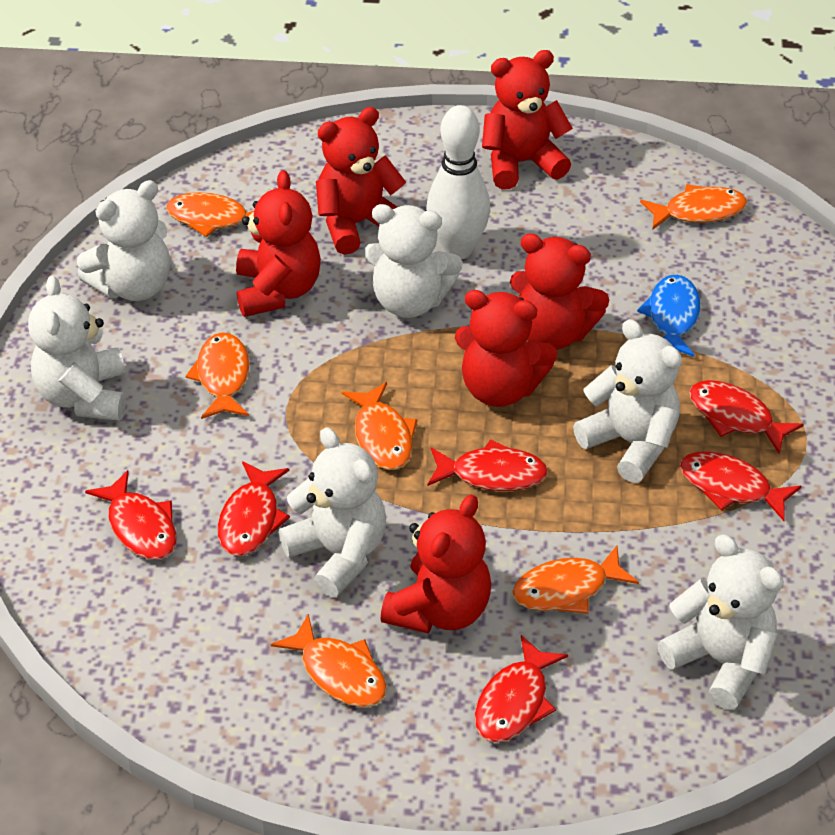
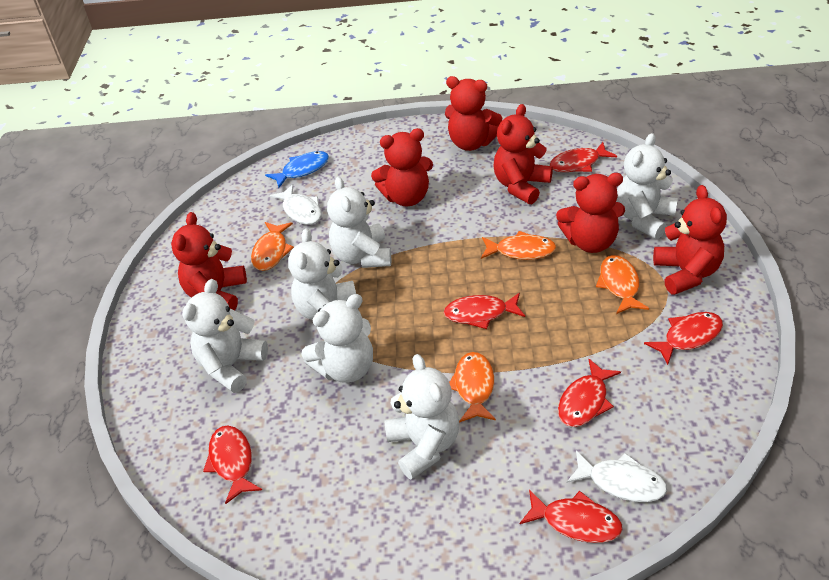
orange fish: 6 -> 4
white bowling pin: 1 -> 0
white fish: 0 -> 2

